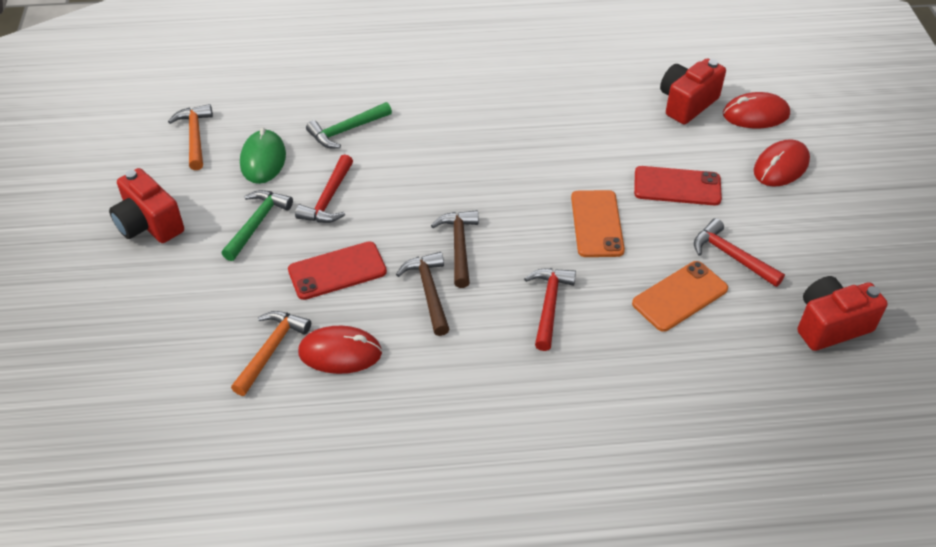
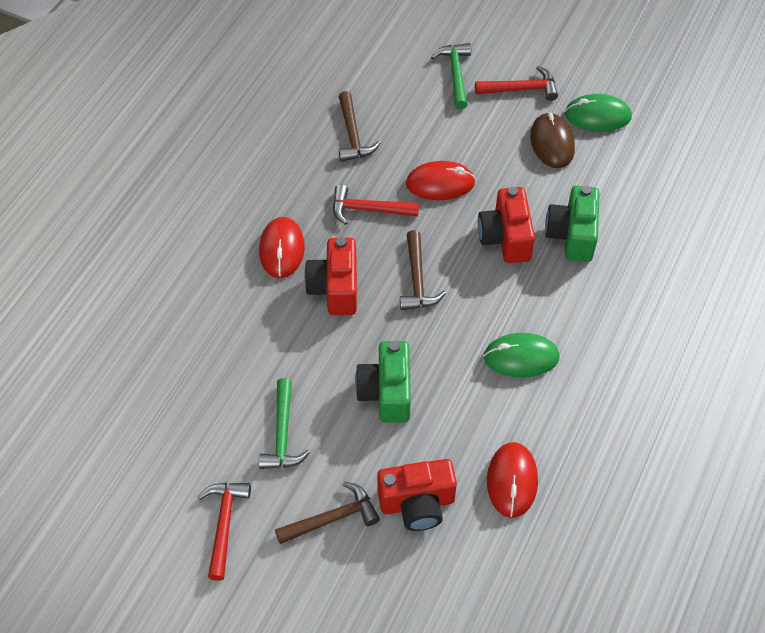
brown hammer: 2 -> 3
brown mouse: 0 -> 1
green camera: 0 -> 2
green mouse: 1 -> 2
orange hammer: 2 -> 0
orange phone: 2 -> 0
red phone: 2 -> 0

